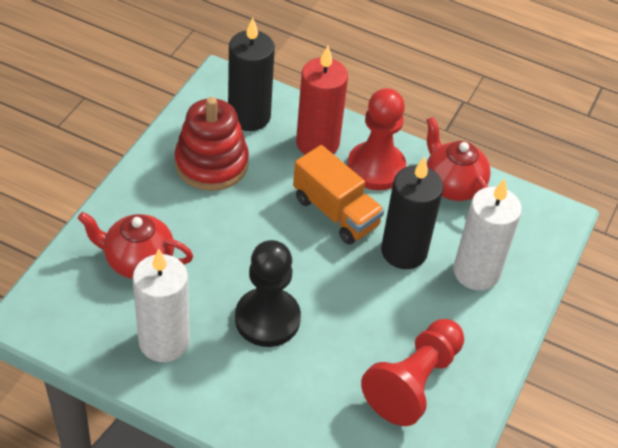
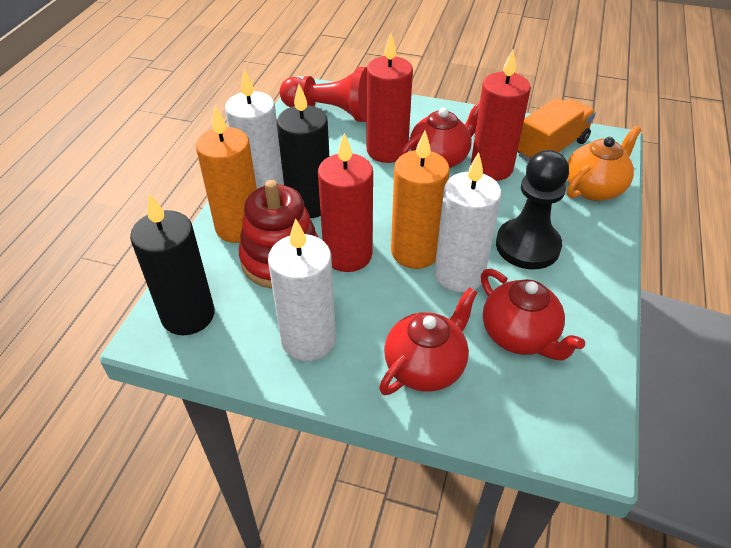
orange candle: 0 -> 2
orange teapot: 0 -> 1
red candle: 1 -> 3
red pawn: 2 -> 1
red teapot: 2 -> 3
white candle: 2 -> 3

